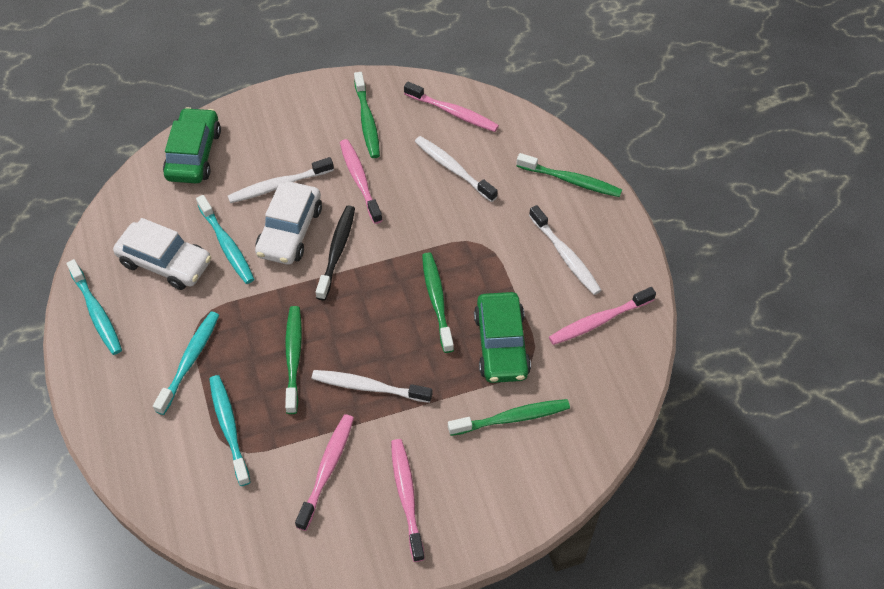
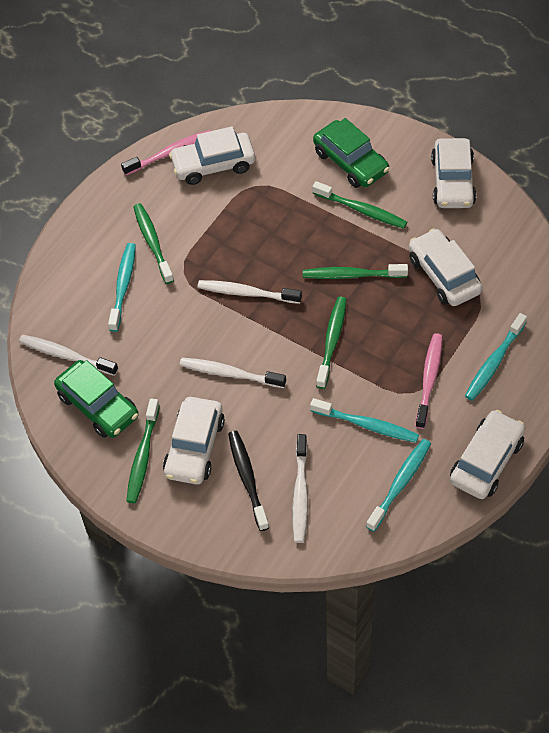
pink toothbrush: 5 -> 2
white car: 2 -> 5

